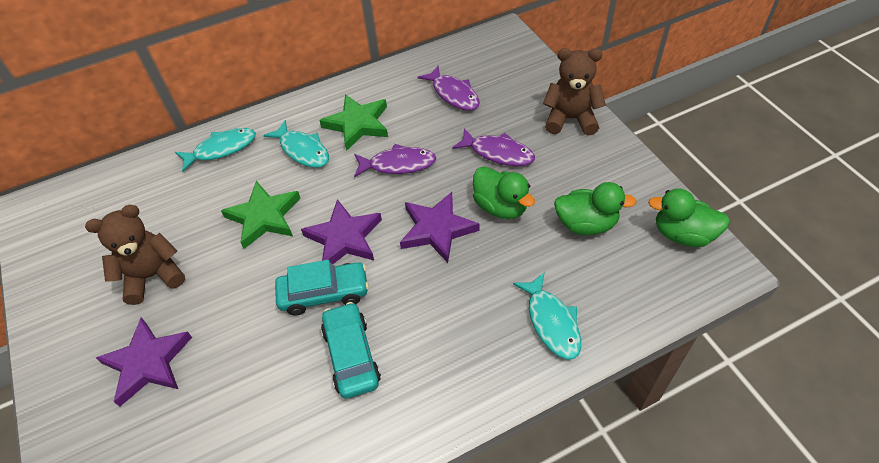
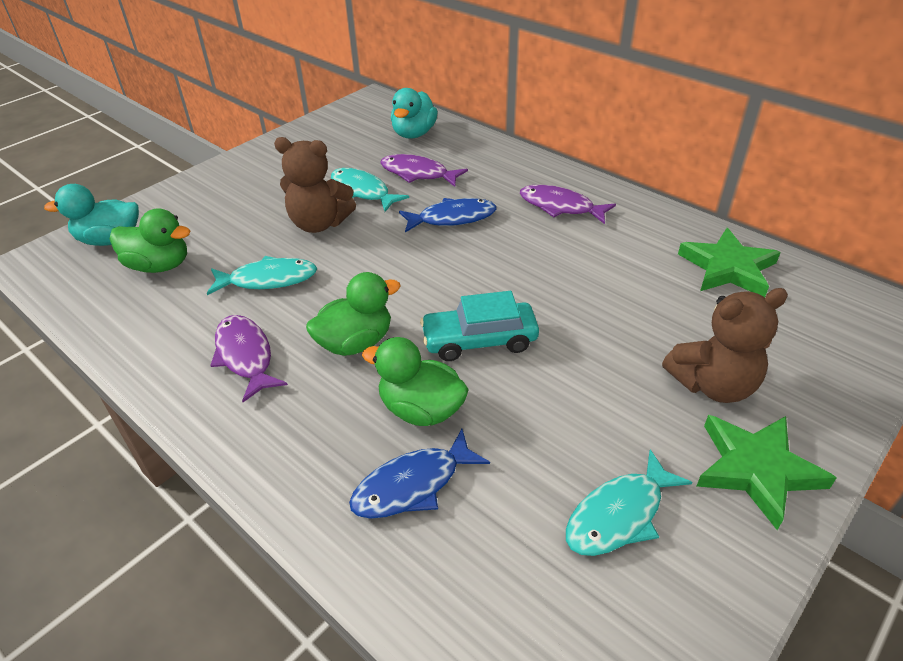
blue fish: 0 -> 2
purple star: 3 -> 0
turquoise car: 2 -> 1
turquoise duck: 0 -> 2

